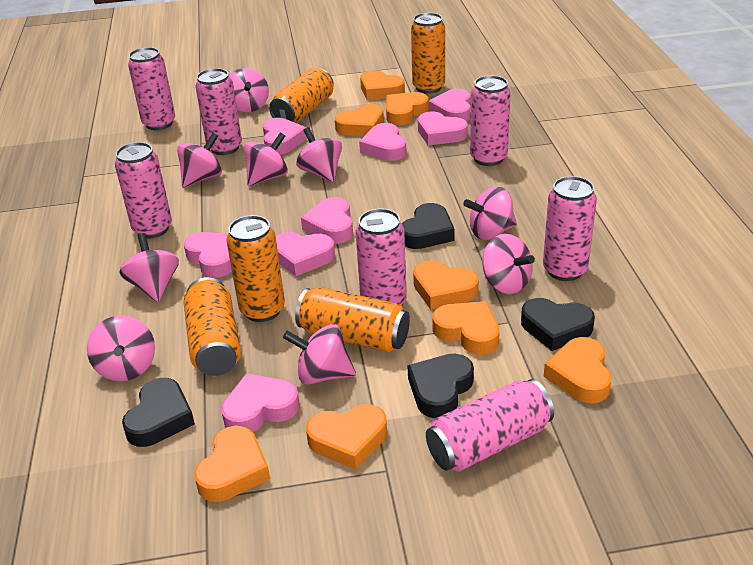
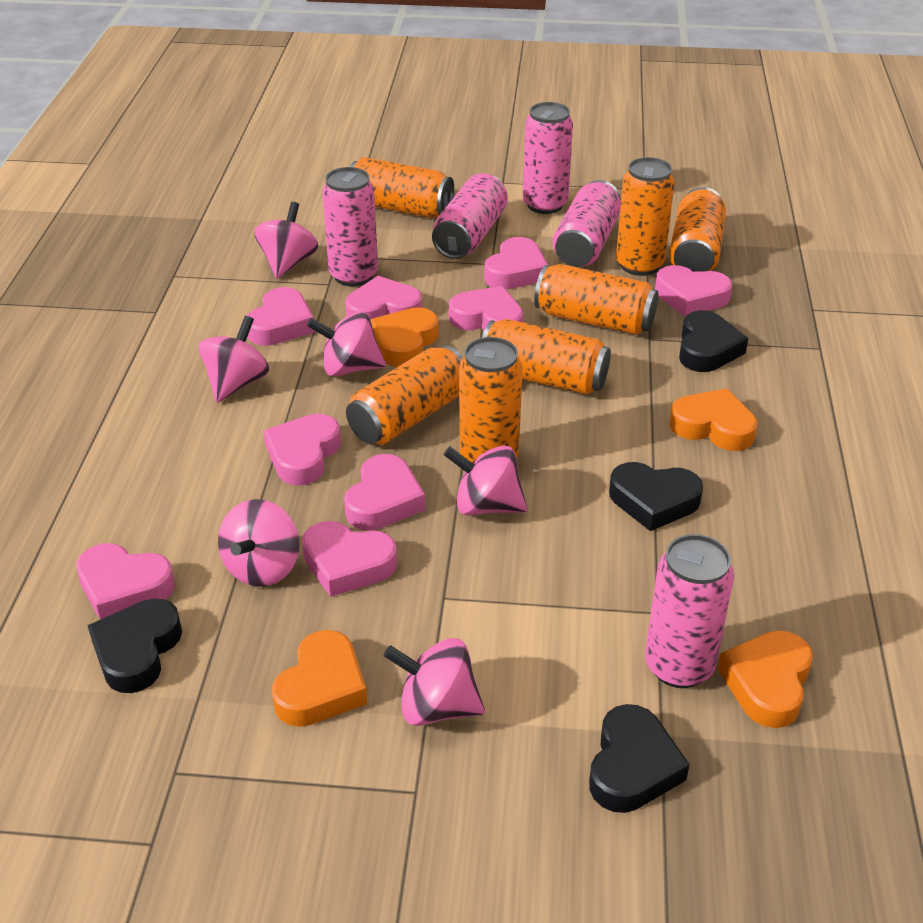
orange can: 5 -> 7
orange heart: 8 -> 4
pink can: 7 -> 5
pink heart: 8 -> 9
pink spinning top: 9 -> 6

